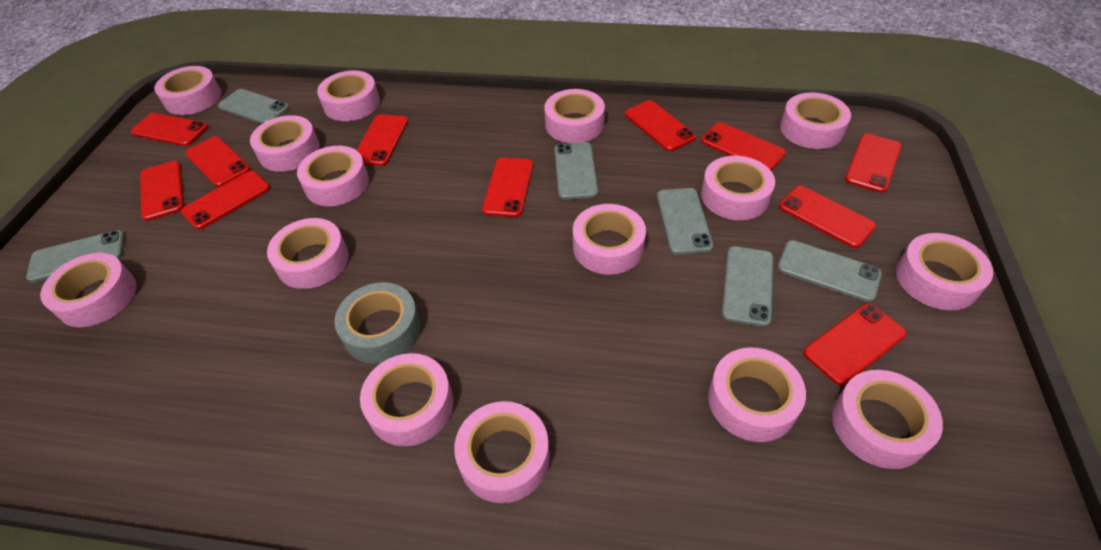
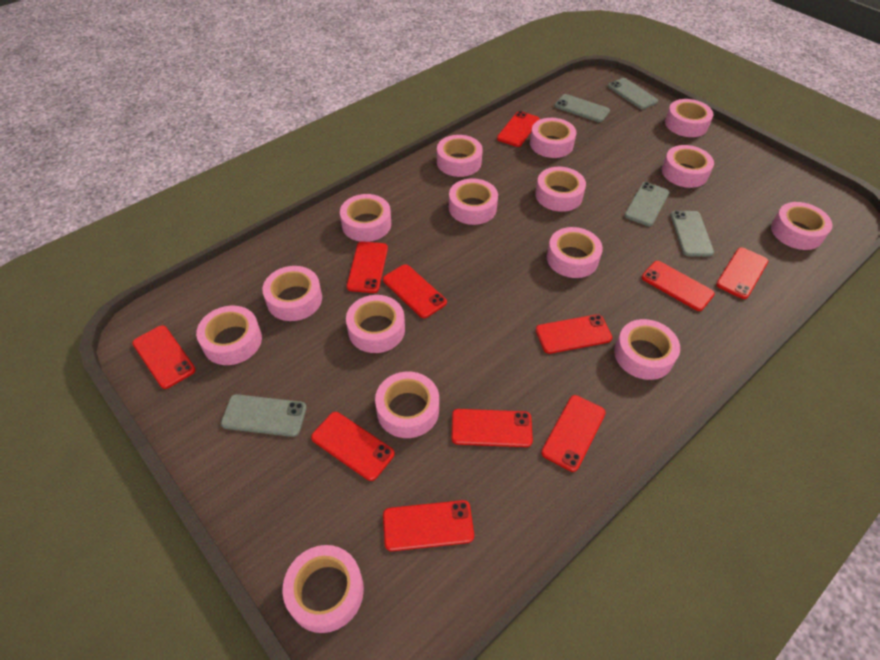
grey phone: 6 -> 5
grey tape: 1 -> 0

